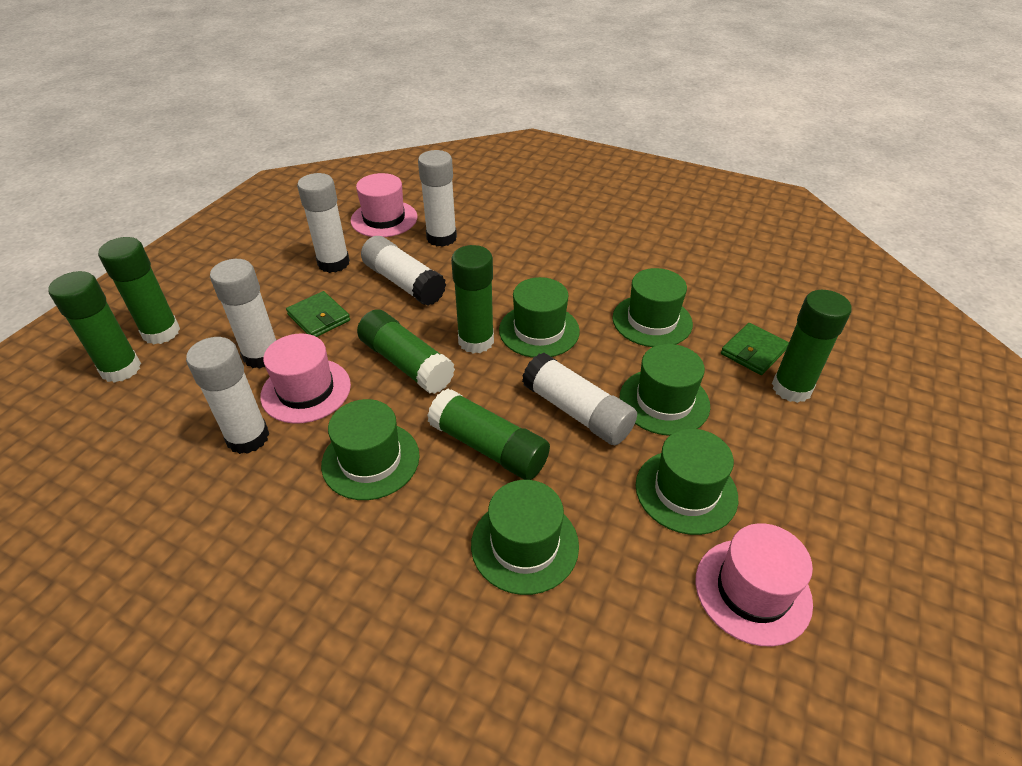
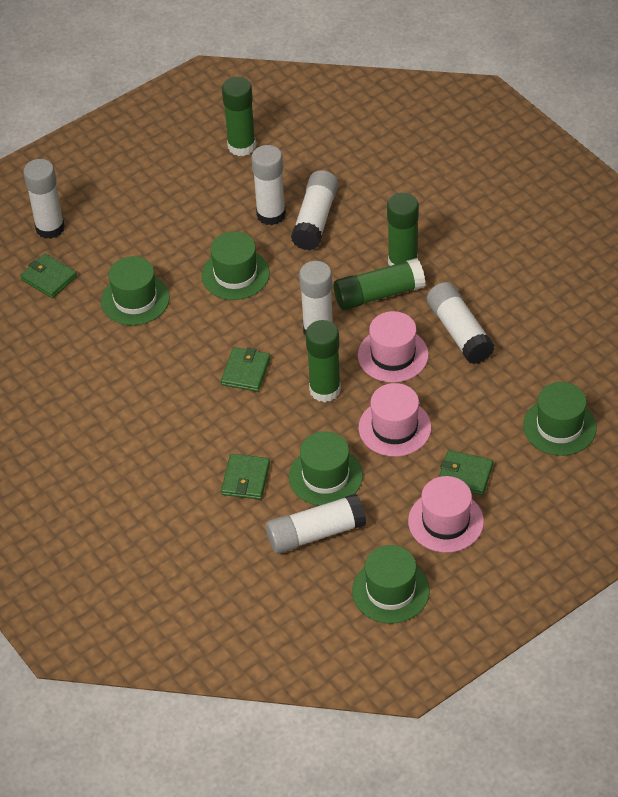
green glue stick: 6 -> 4
green hat: 6 -> 5
green wallet: 2 -> 4

